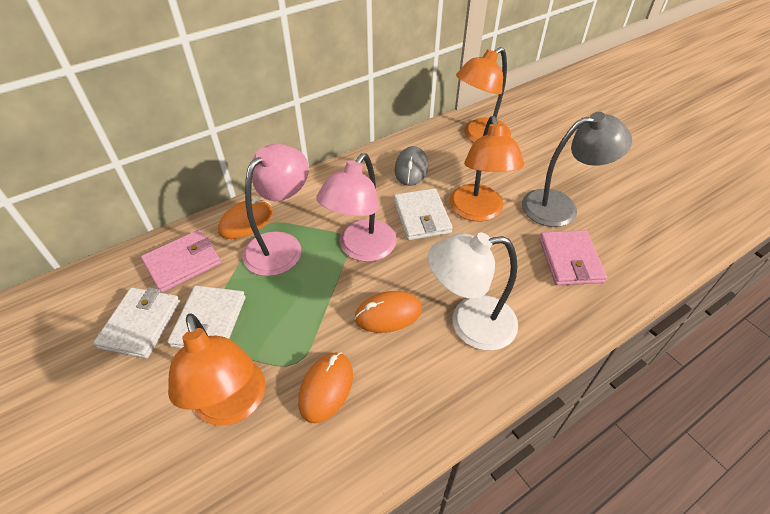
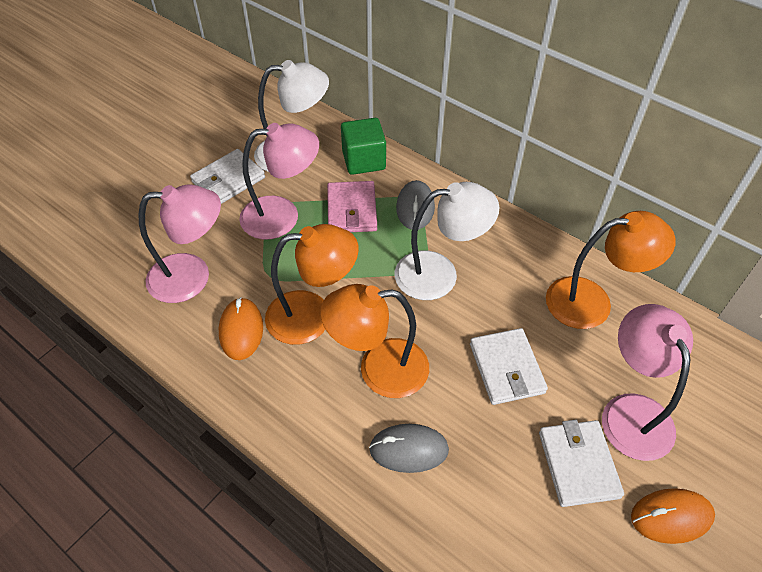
green cube: 0 -> 1
grey lamp: 1 -> 0
grey mouse: 1 -> 2
orange mouse: 3 -> 2
pink lamp: 2 -> 3
pink wallet: 2 -> 1
white lamp: 1 -> 2

